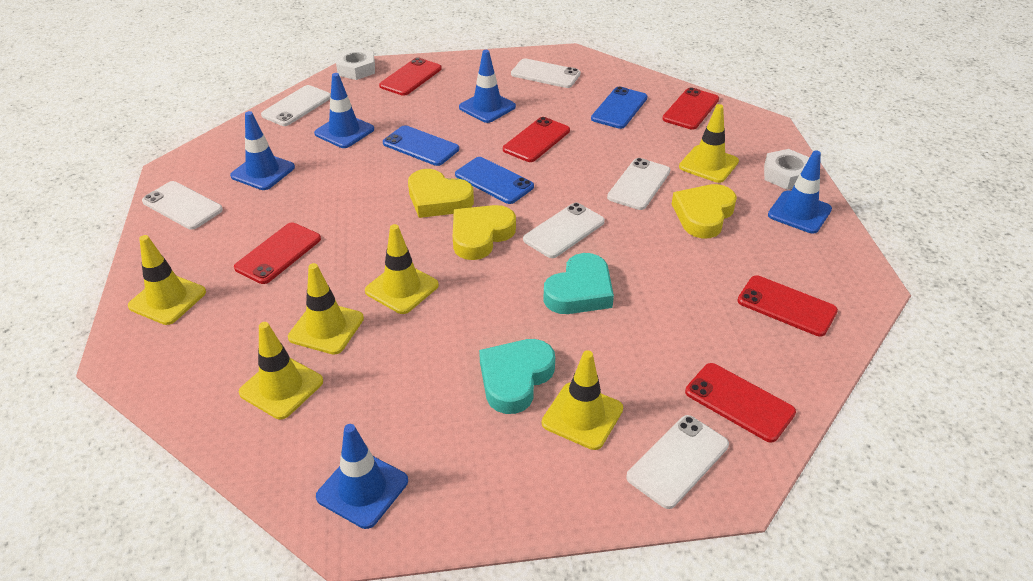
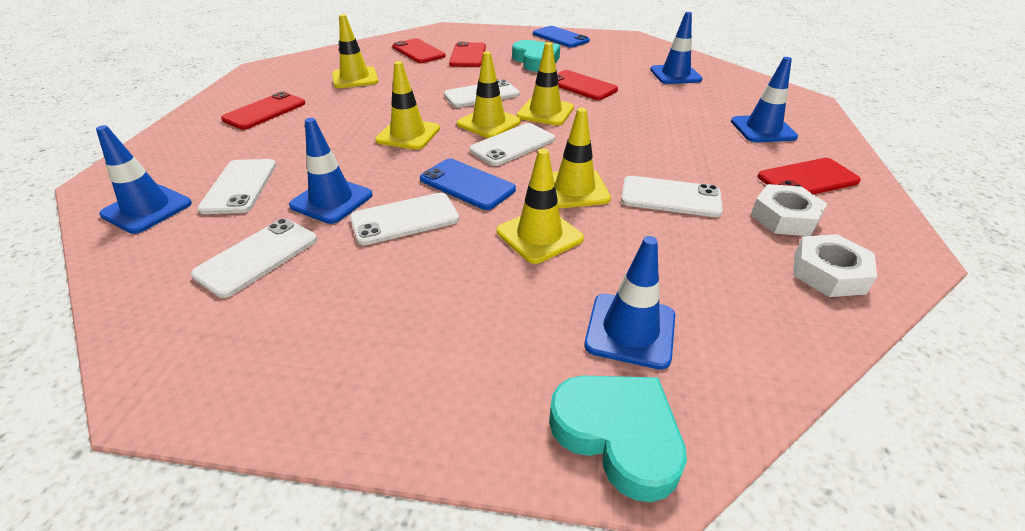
blue phone: 3 -> 2
red phone: 6 -> 5
yellow heart: 3 -> 0

